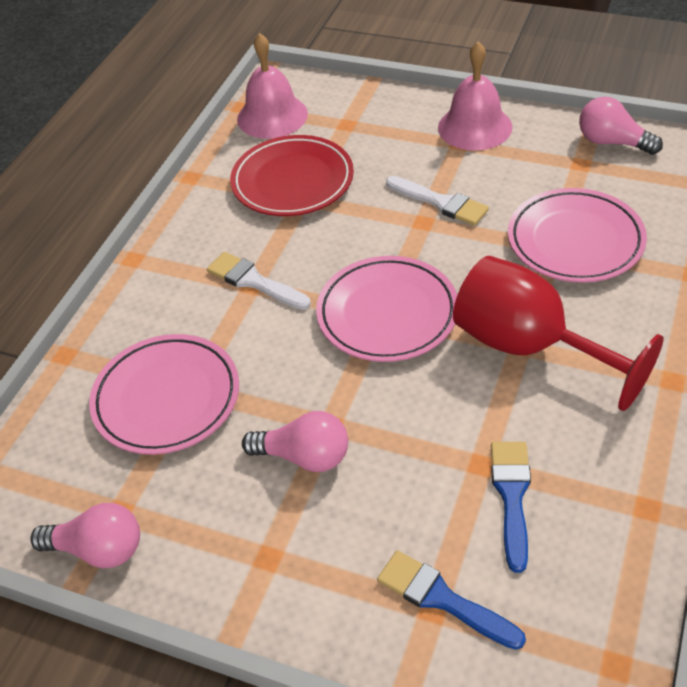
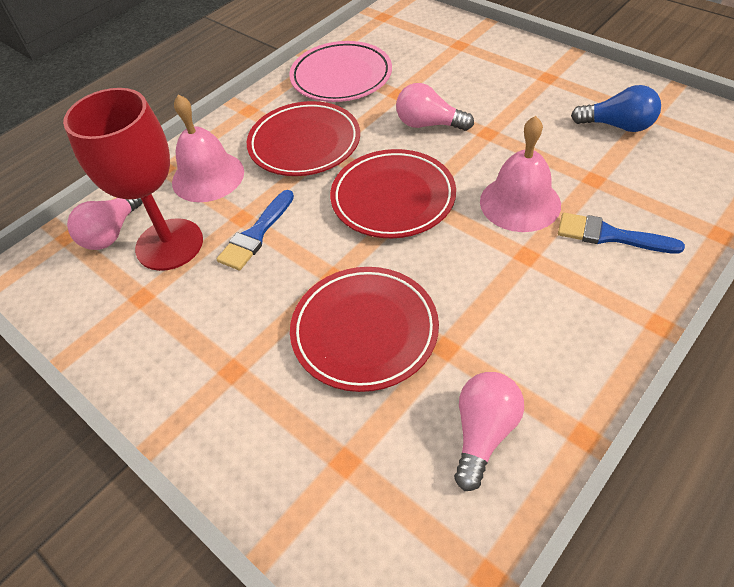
blue light bulb: 0 -> 1
pink plate: 3 -> 1
red plate: 1 -> 3
white brush: 2 -> 0

